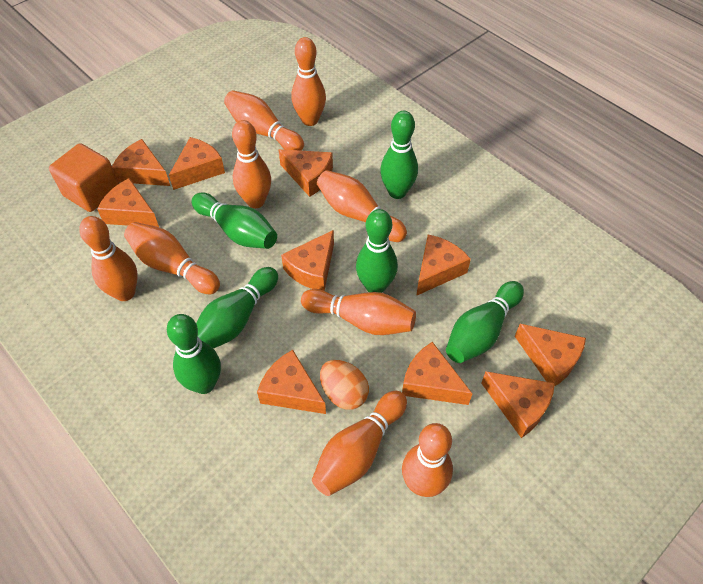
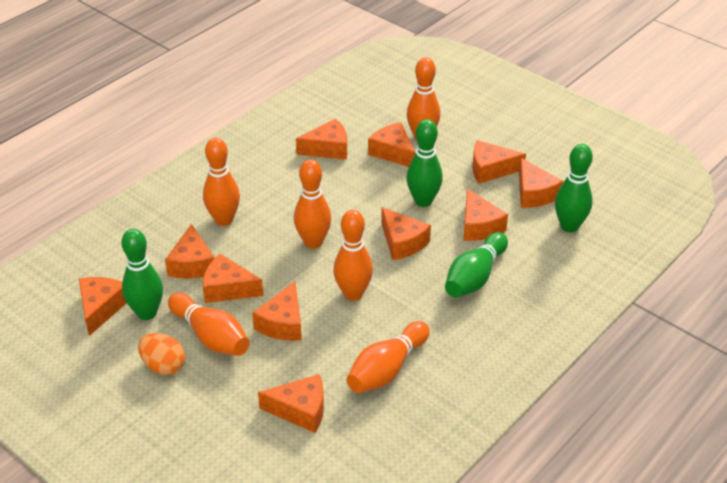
green bowling pin: 6 -> 4
orange bowling pin: 9 -> 6
orange cheese: 10 -> 11
orange cube: 1 -> 0

